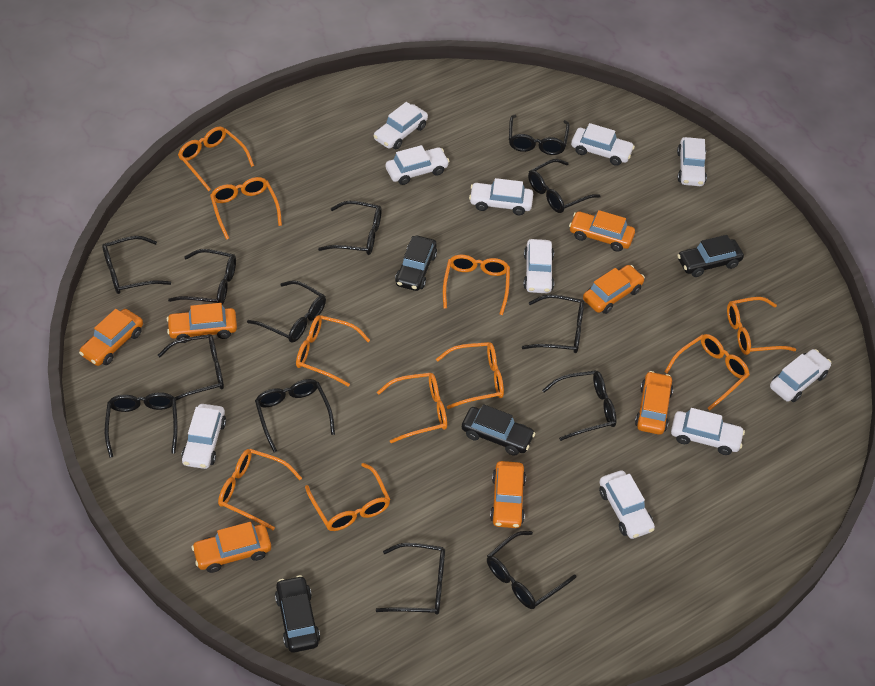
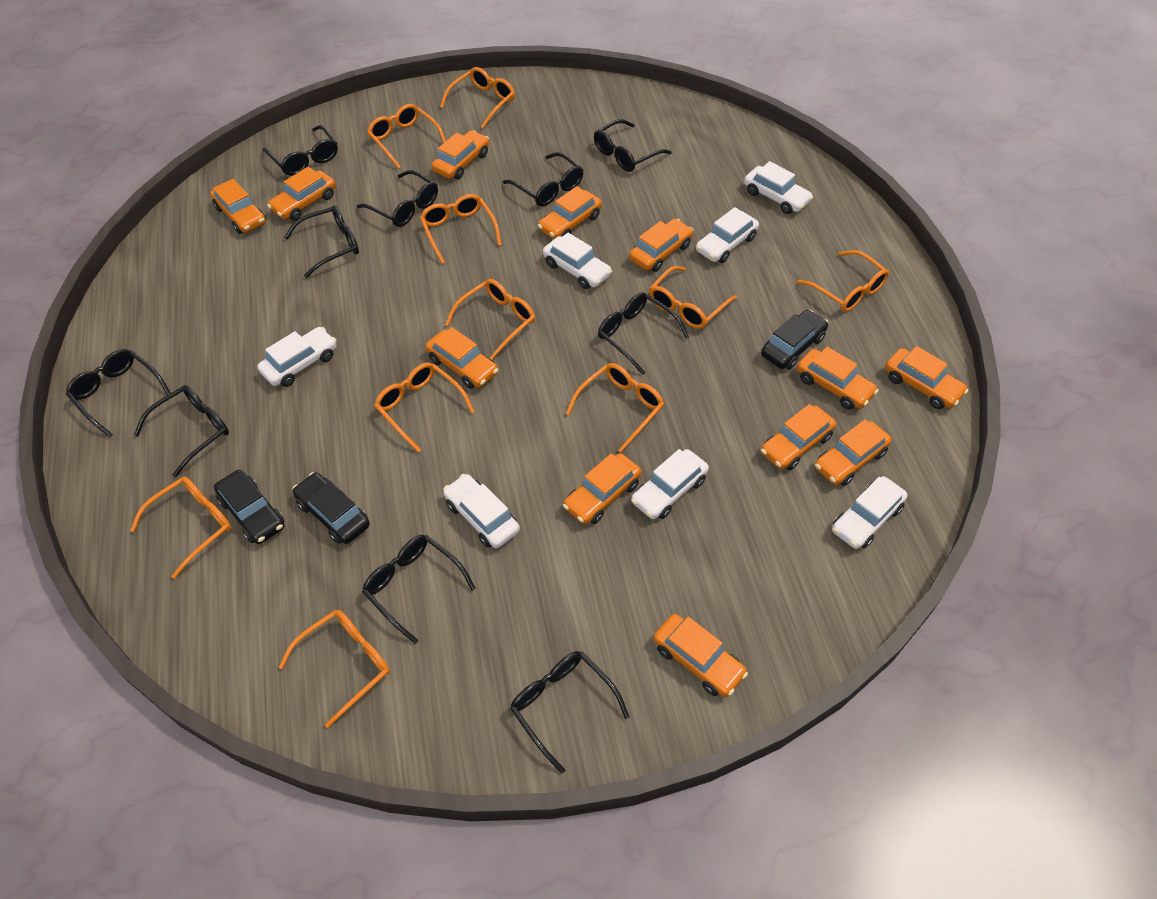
black car: 4 -> 3
black glasses: 13 -> 10
orange car: 7 -> 12
white car: 10 -> 7

